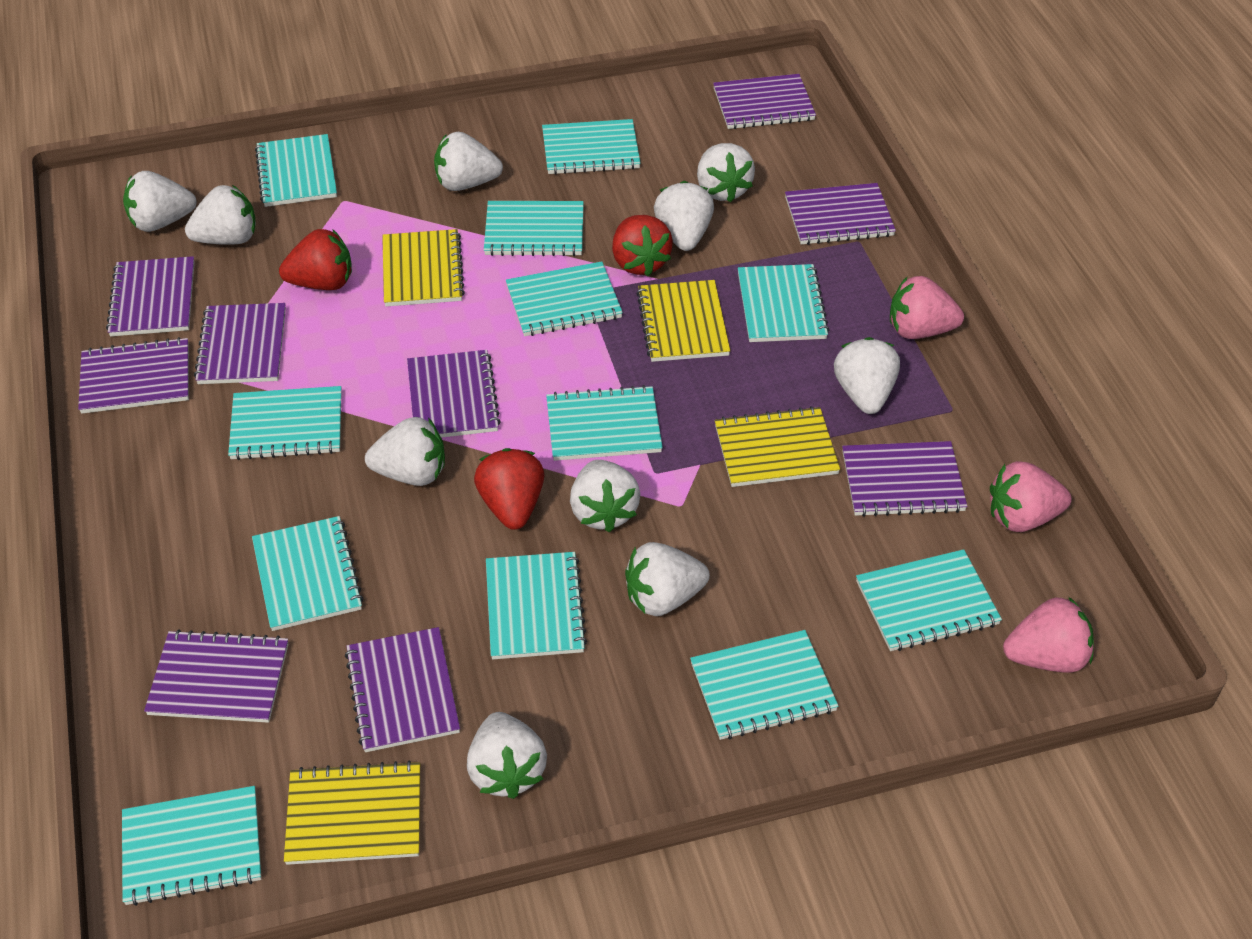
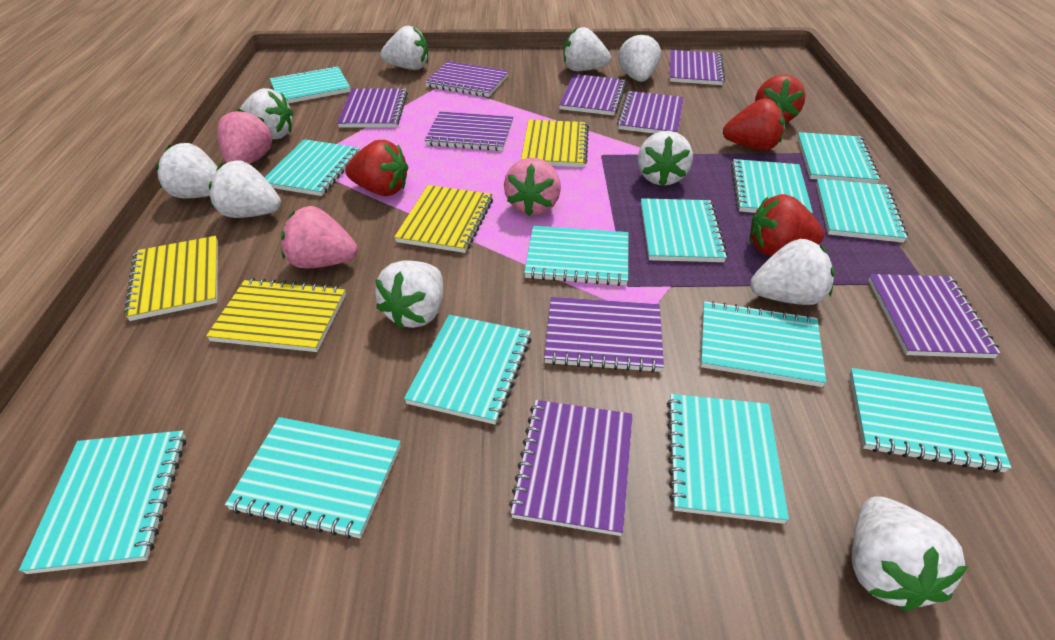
red strawberry: 3 -> 4
turquoise notebook: 12 -> 13

